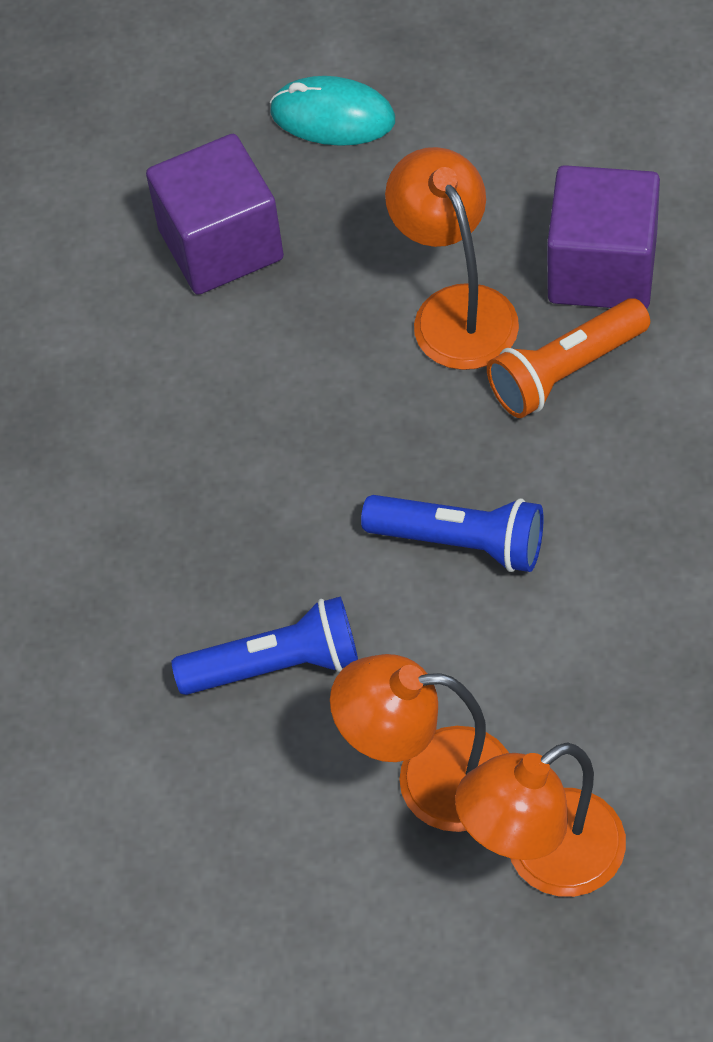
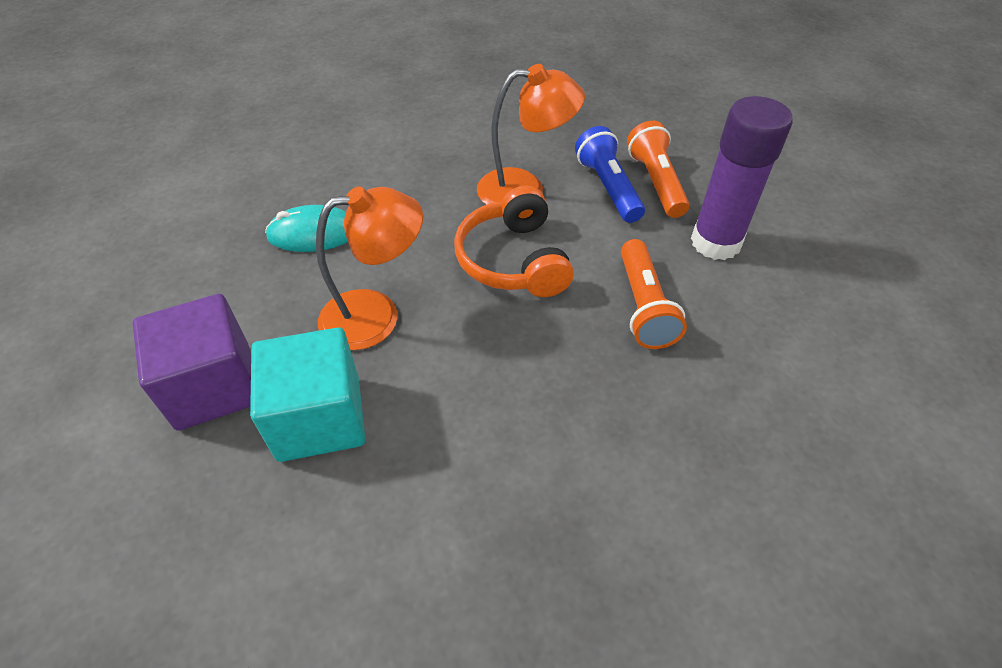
blue flashlight: 2 -> 1
orange flashlight: 1 -> 2
orange headphones: 0 -> 1
orange lamp: 3 -> 2
purple cube: 2 -> 1
purple glue stick: 0 -> 1
turquoise cube: 0 -> 1

